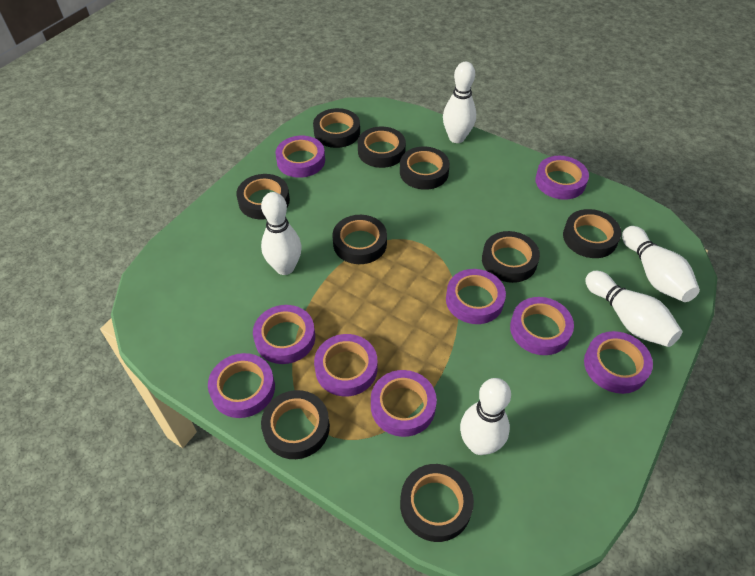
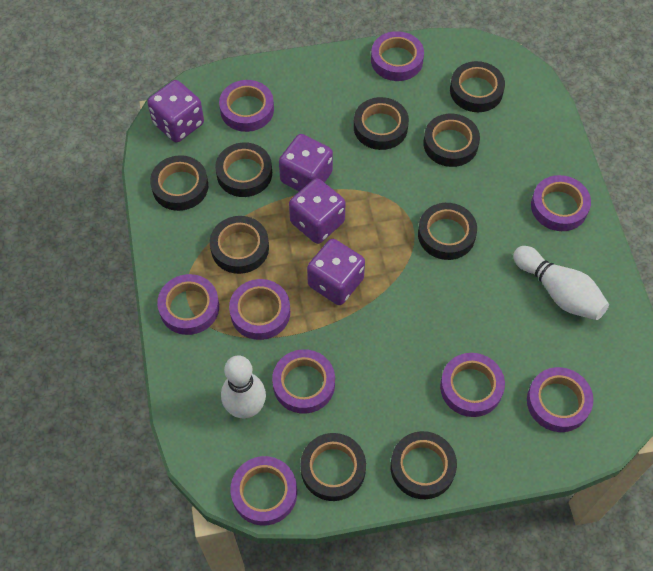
purple dice: 0 -> 4
white bowling pin: 5 -> 2

